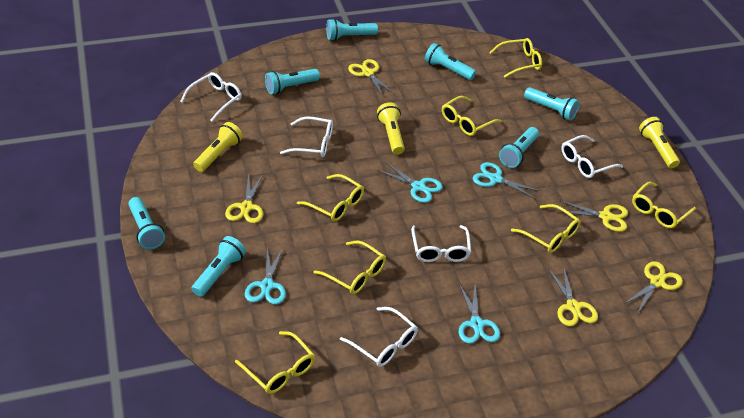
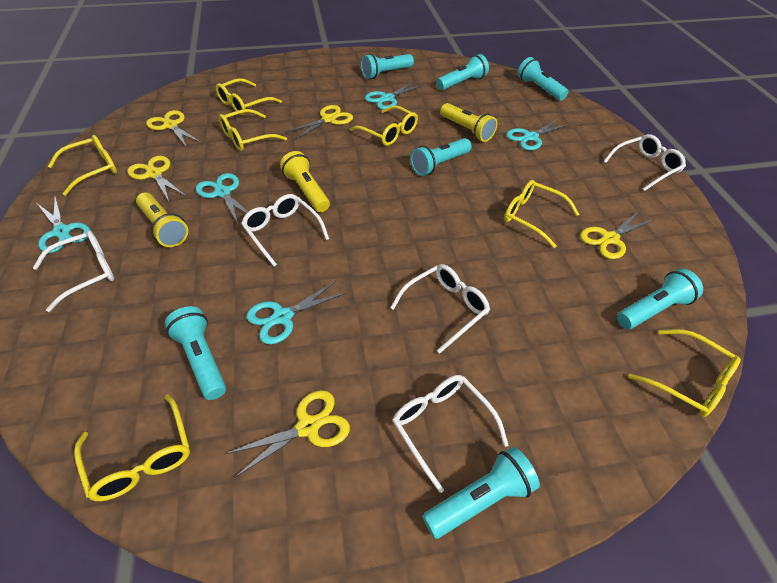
turquoise scissors: 4 -> 5

